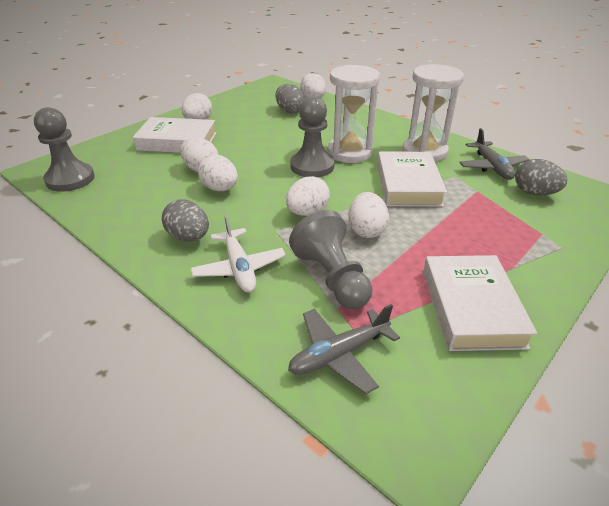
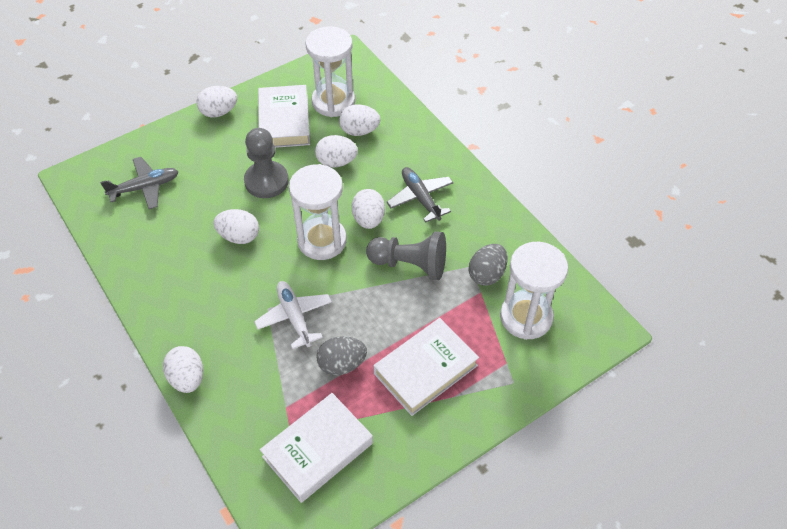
grey egg: 3 -> 2
grey pawn: 3 -> 2
white hourglass: 2 -> 3

